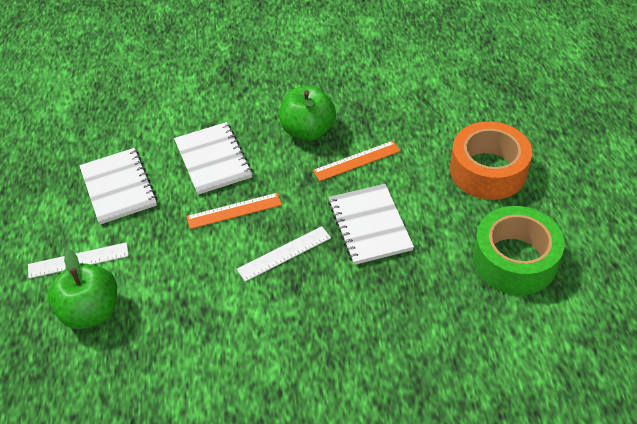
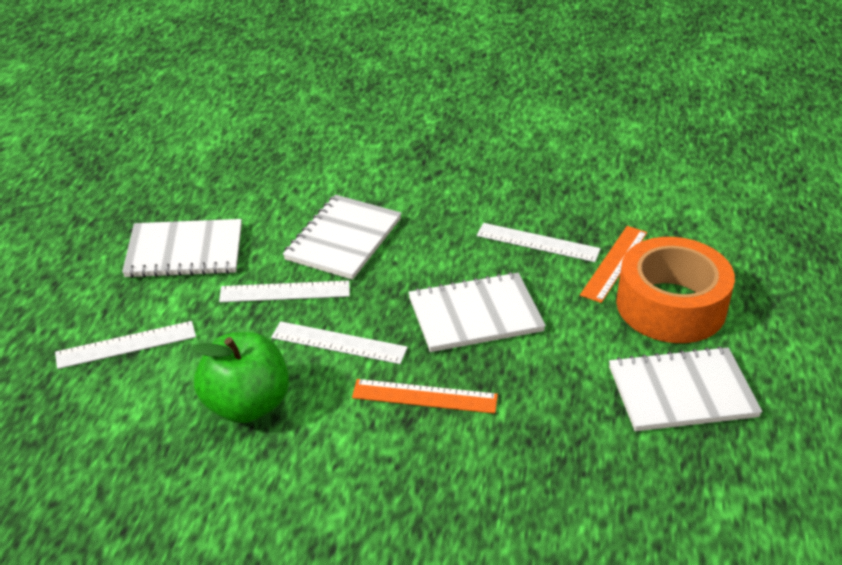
green apple: 2 -> 1
green tape: 1 -> 0
white notebook: 3 -> 4
white ruler: 2 -> 4

